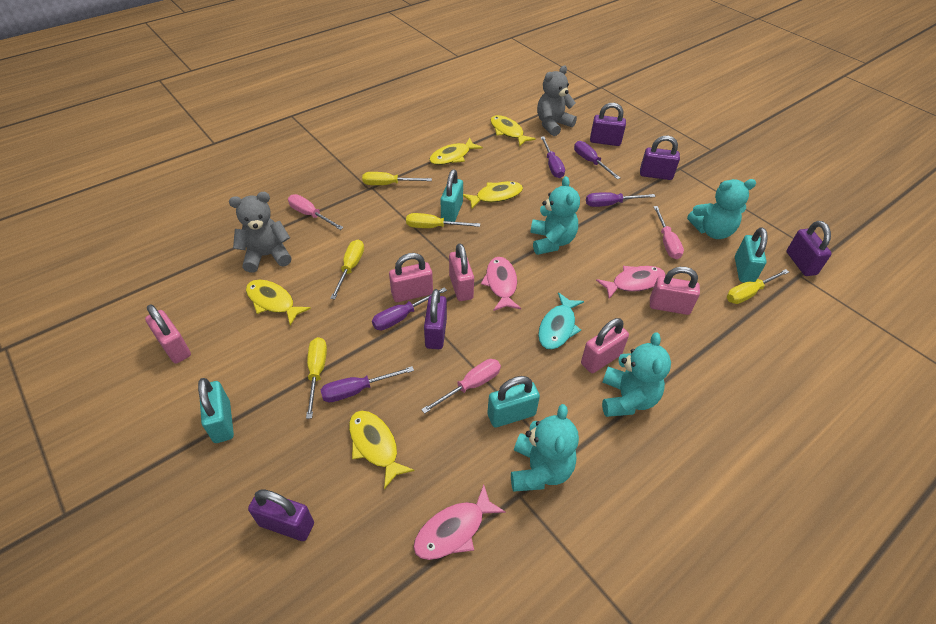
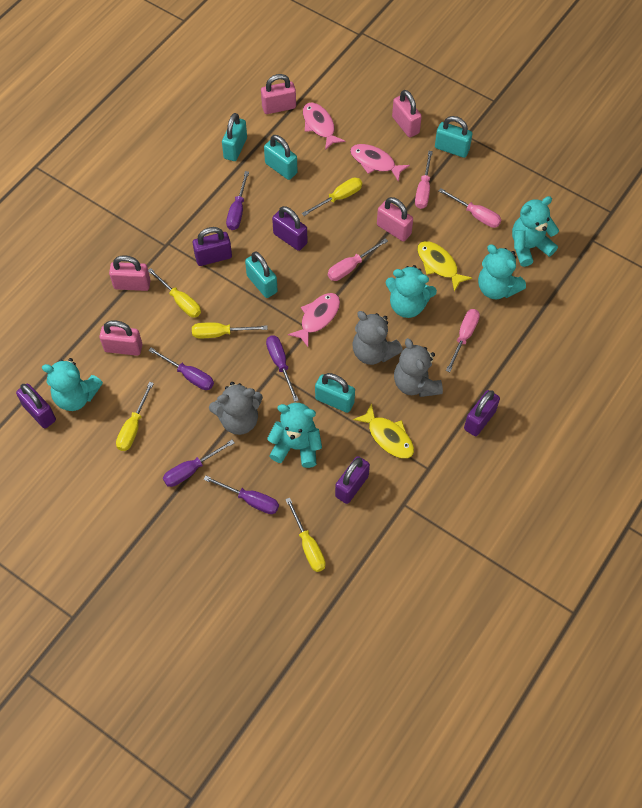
grey teddy bear: 2 -> 3
pink screwdriver: 3 -> 4
turquoise fish: 1 -> 0
turquoise padlock: 4 -> 5
turquoise teddy bear: 4 -> 5
yellow fish: 5 -> 2

